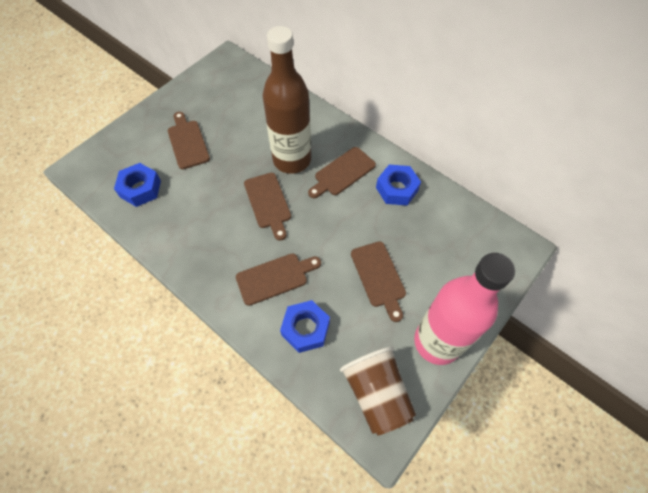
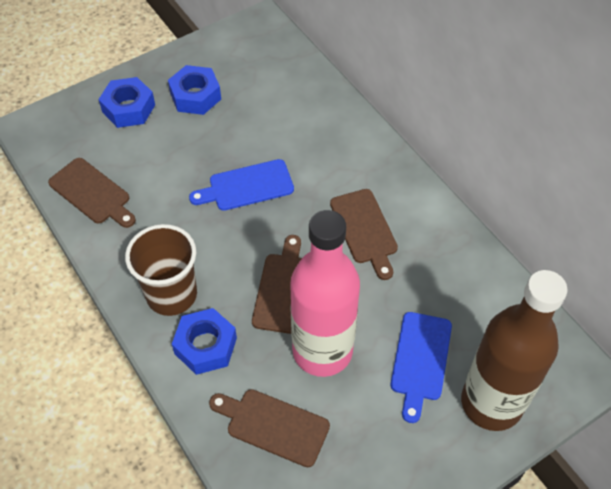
blue cutting board: 0 -> 2
brown cutting board: 5 -> 4

